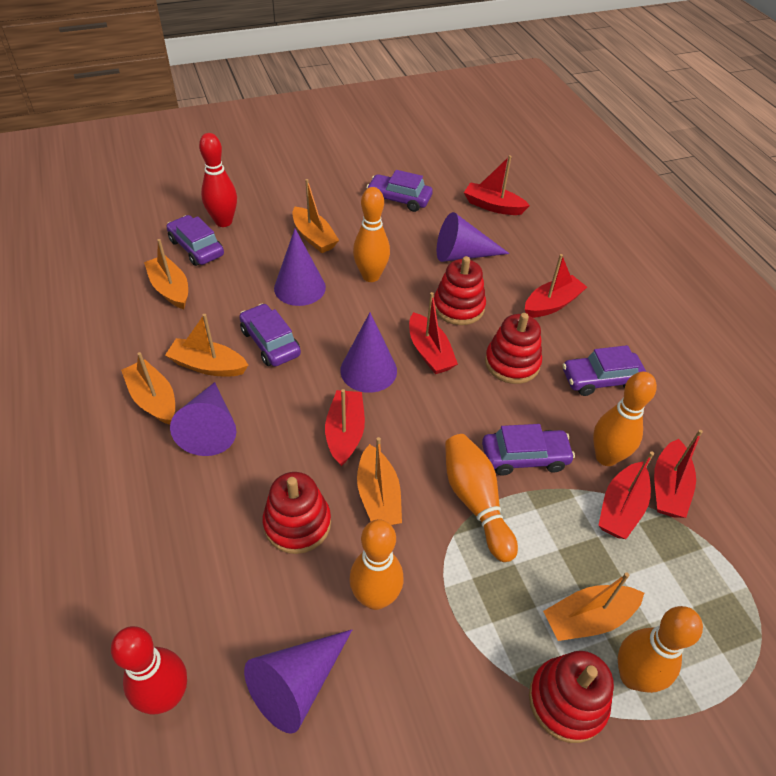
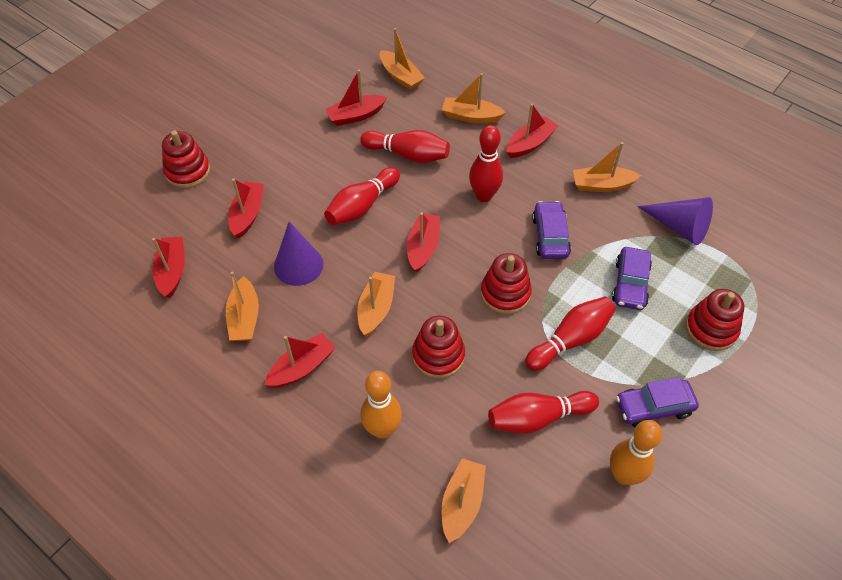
orange bowling pin: 5 -> 2
purple car: 5 -> 3
purple cone: 5 -> 2
red bowling pin: 2 -> 5

